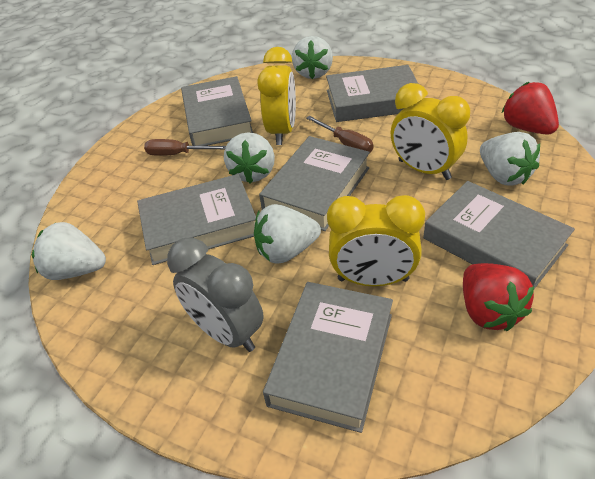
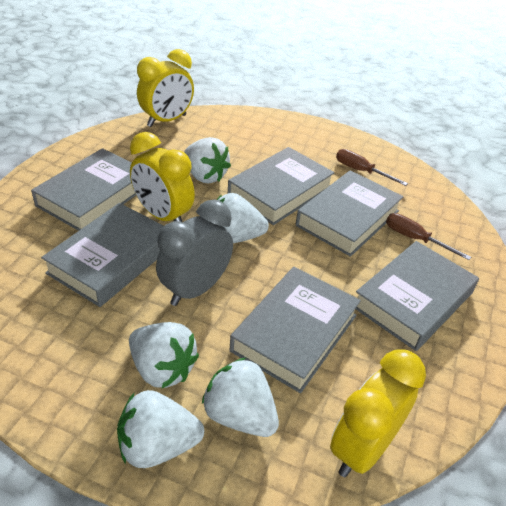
red strawberry: 2 -> 0

